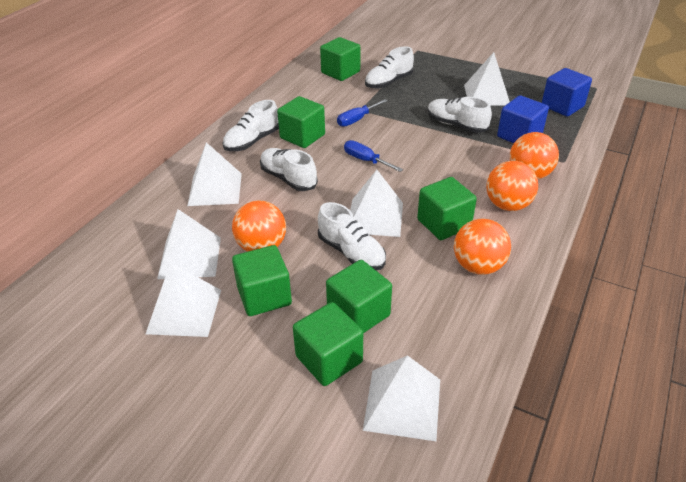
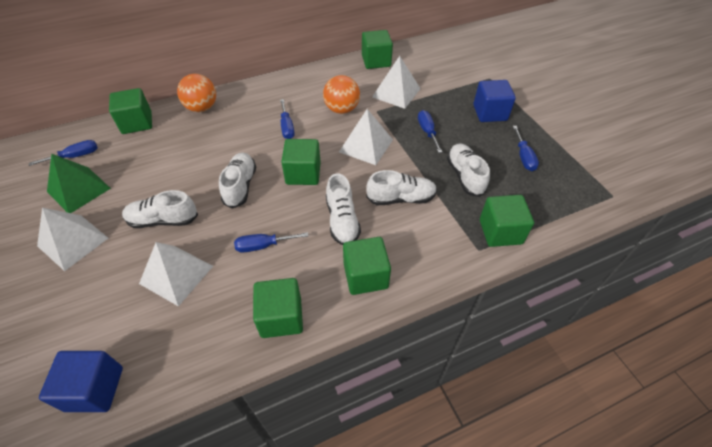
blue screwdriver: 2 -> 5
green pyramid: 0 -> 1
orange ball: 4 -> 2
white pyramid: 6 -> 4

